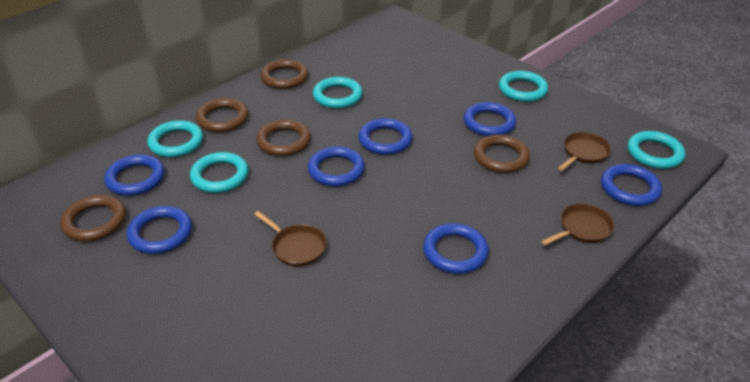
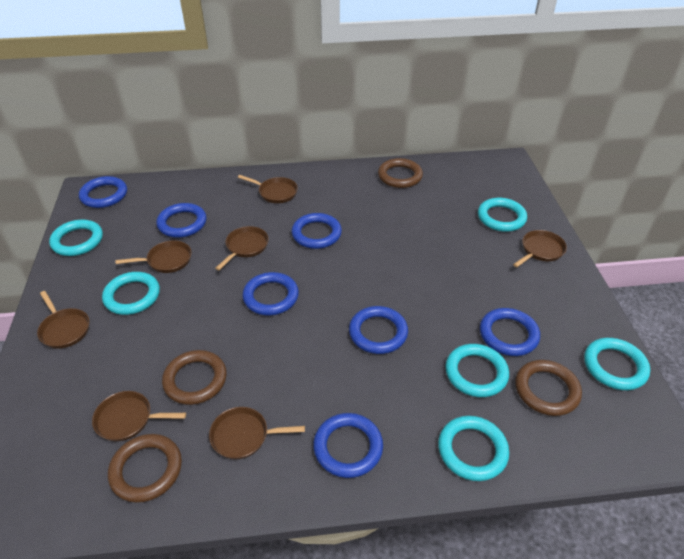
brown pan: 3 -> 7
brown ring: 5 -> 4
turquoise ring: 5 -> 6

